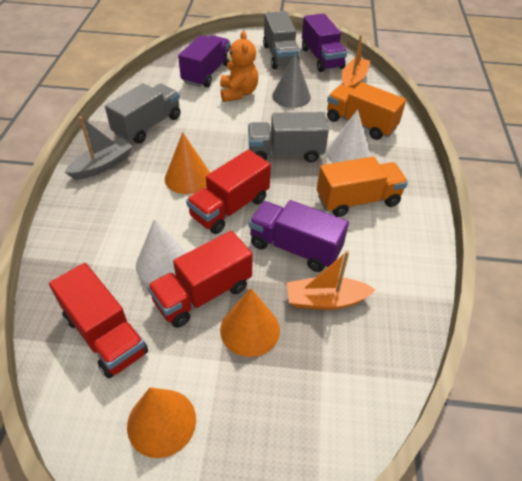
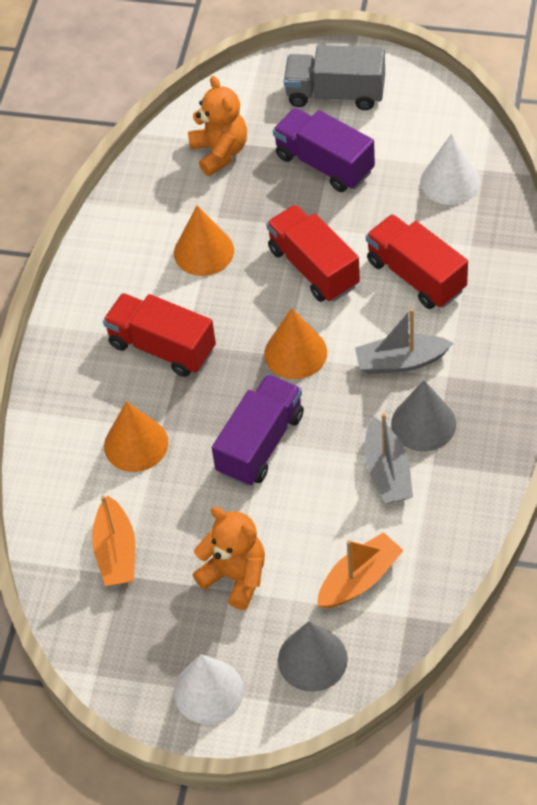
grey boat: 1 -> 2
grey cone: 1 -> 2
grey truck: 3 -> 1
orange teddy bear: 1 -> 2
orange truck: 2 -> 0
purple truck: 3 -> 2

